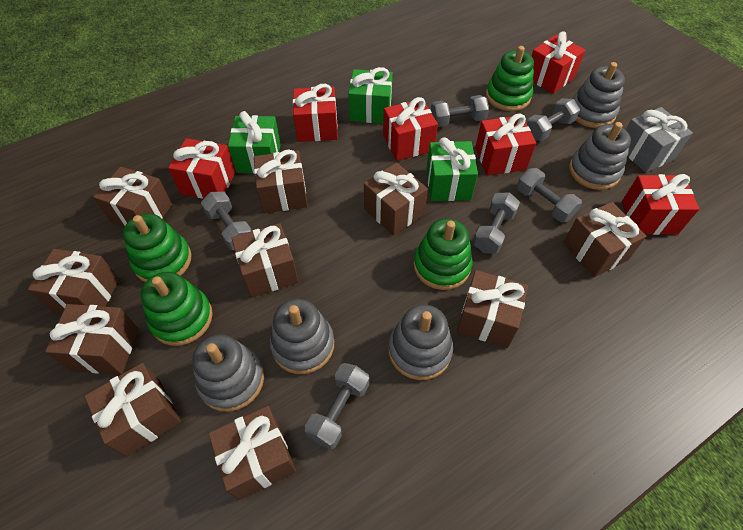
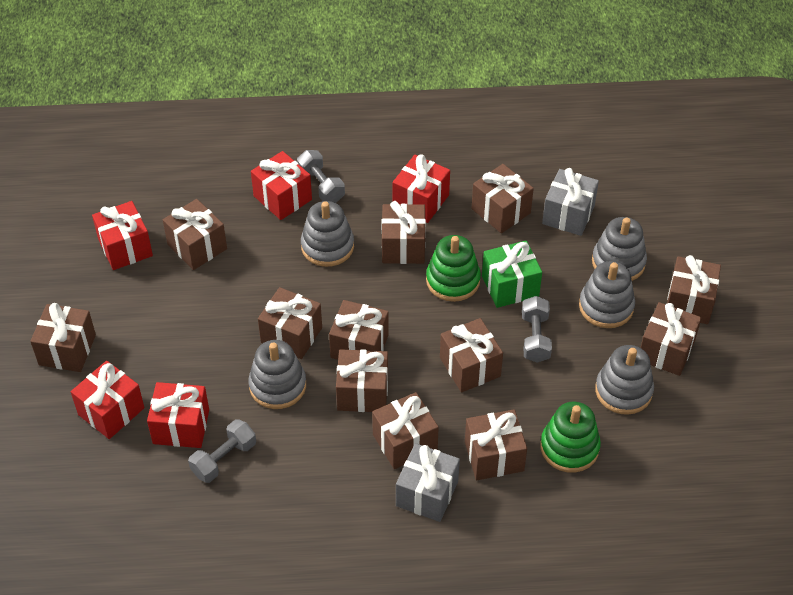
brown gift: 10 -> 12
green gift: 3 -> 1
green stacking toy: 4 -> 2
grey dumbbell: 6 -> 3
grey gift: 1 -> 2
red gift: 6 -> 5

